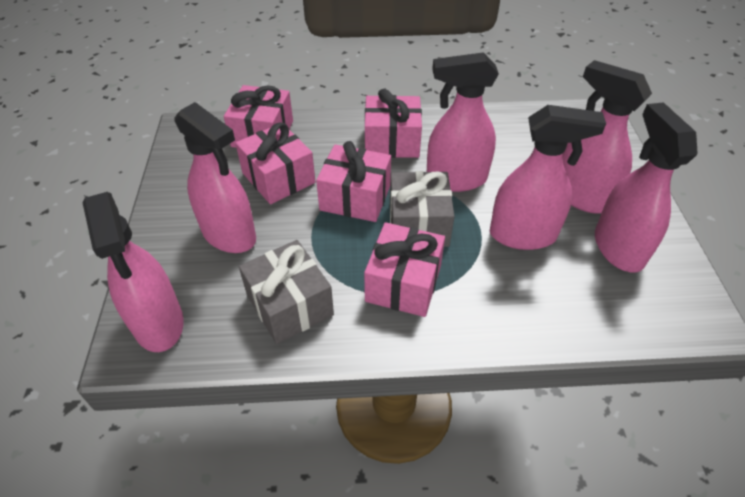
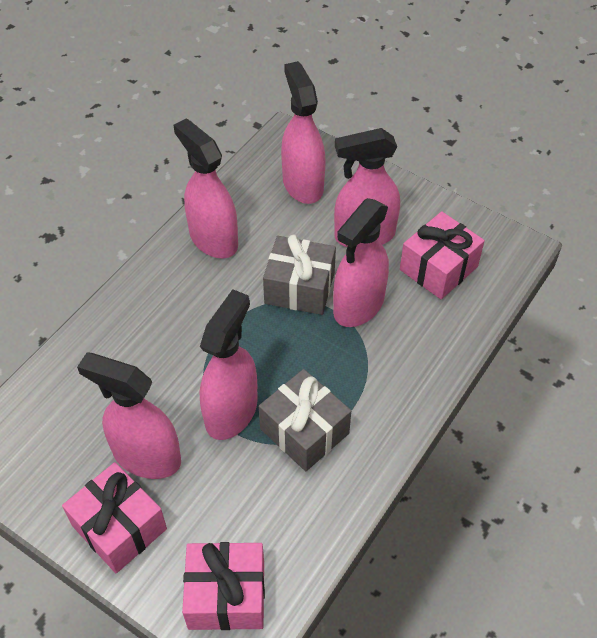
pink gift: 5 -> 3

